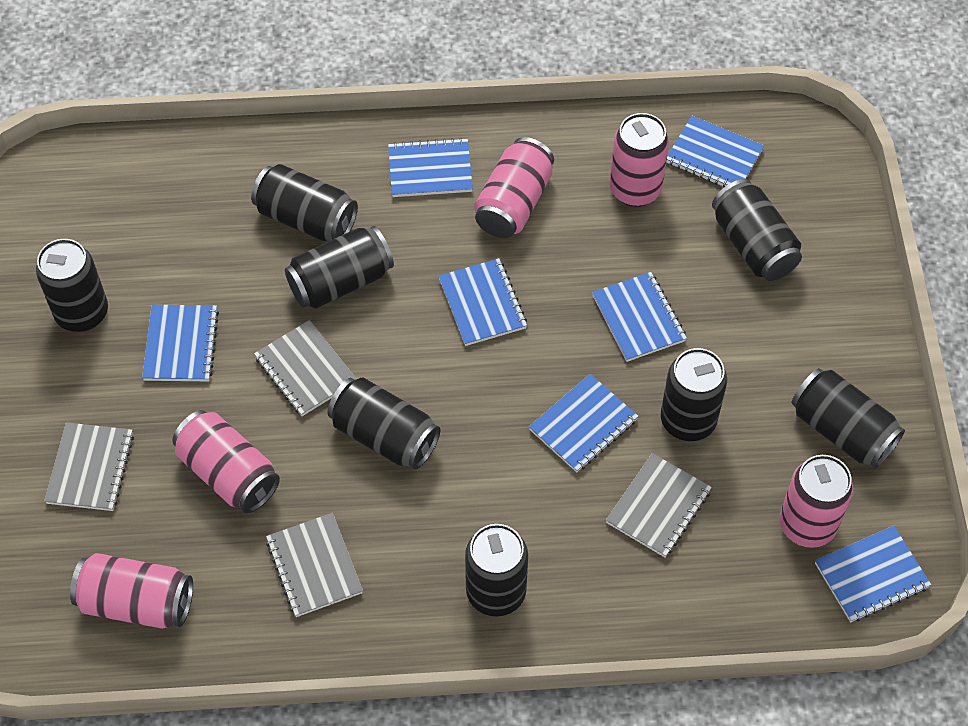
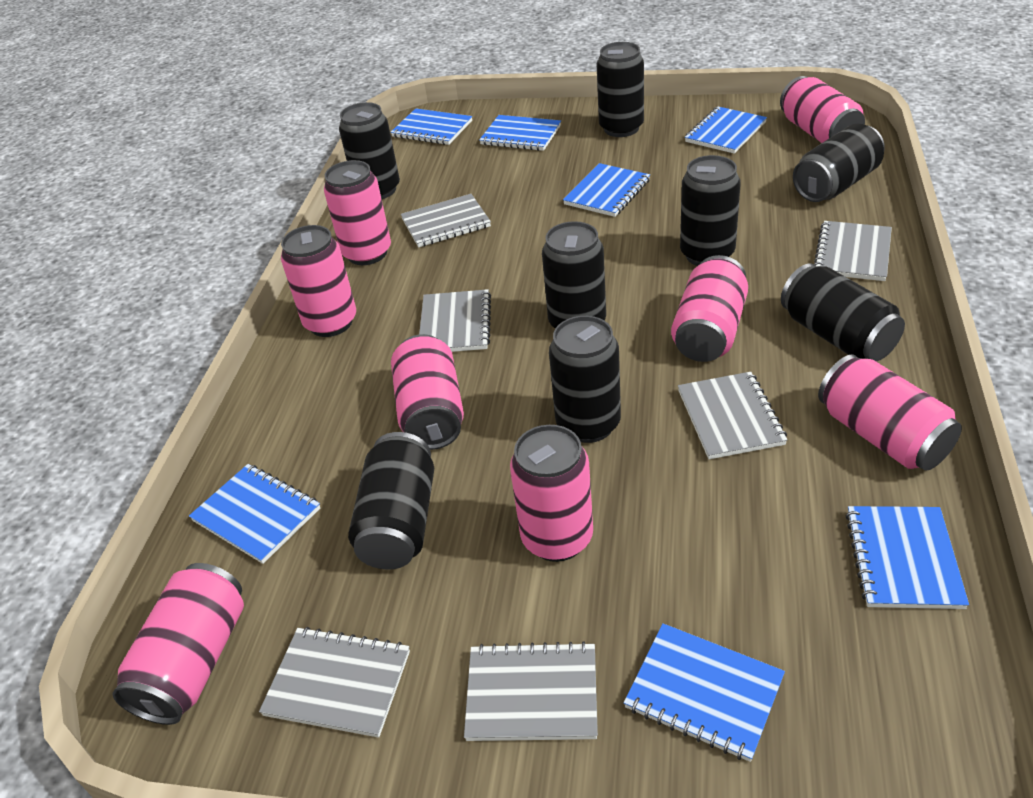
grey notebook: 4 -> 6
pink can: 5 -> 8

